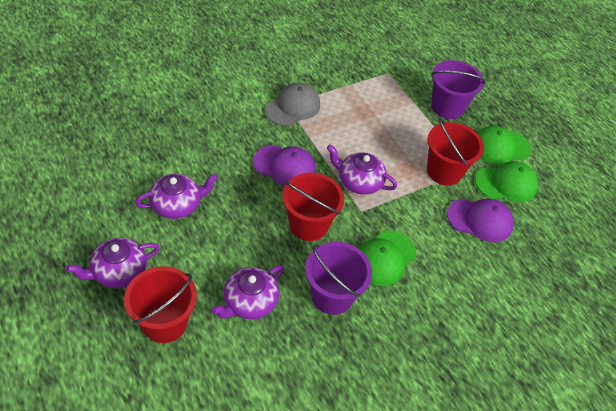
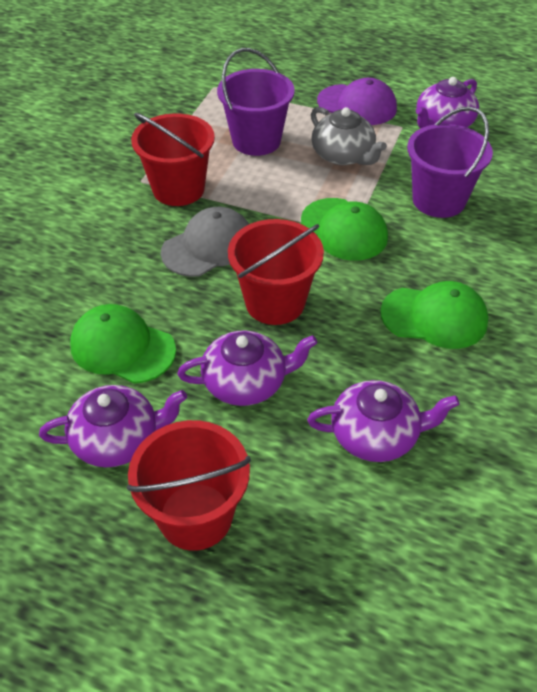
grey teapot: 0 -> 1
purple cap: 2 -> 1

